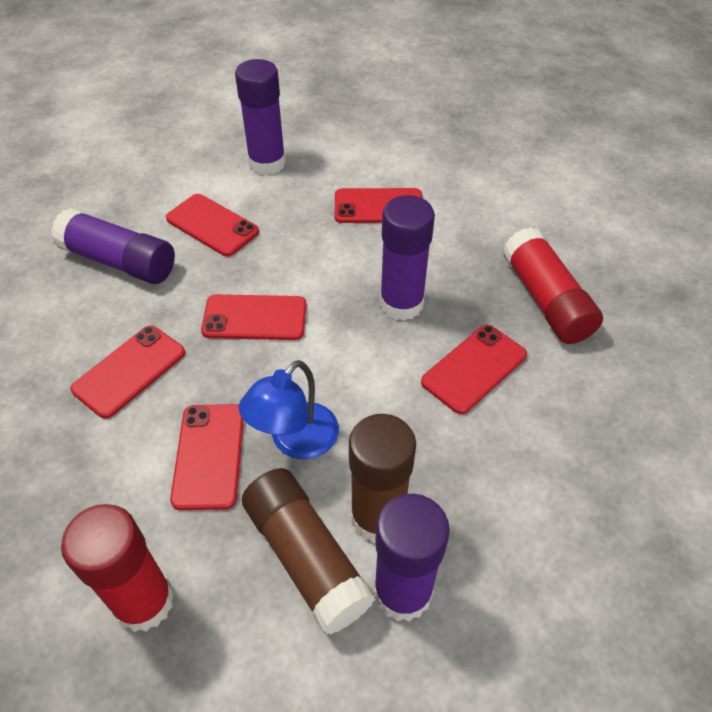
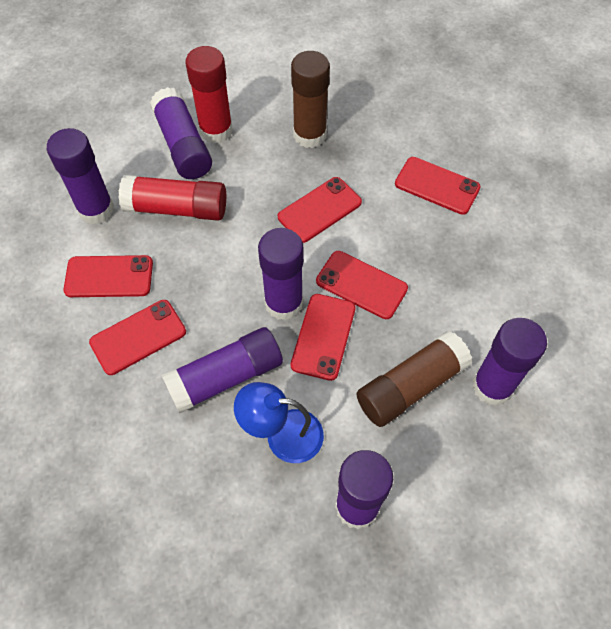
purple glue stick: 4 -> 6

